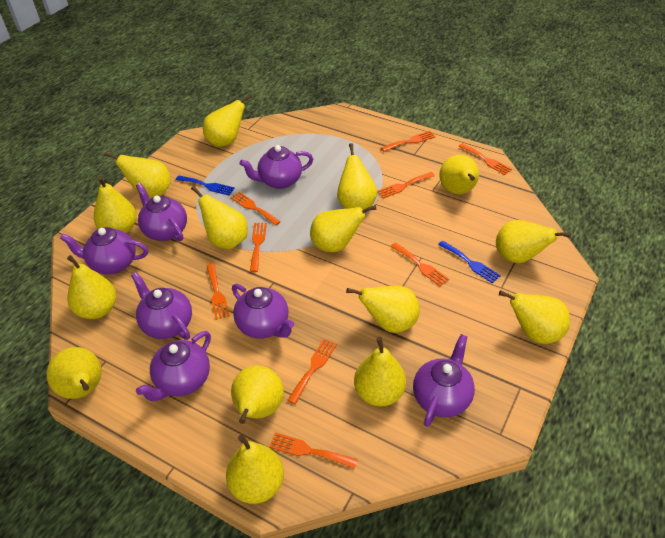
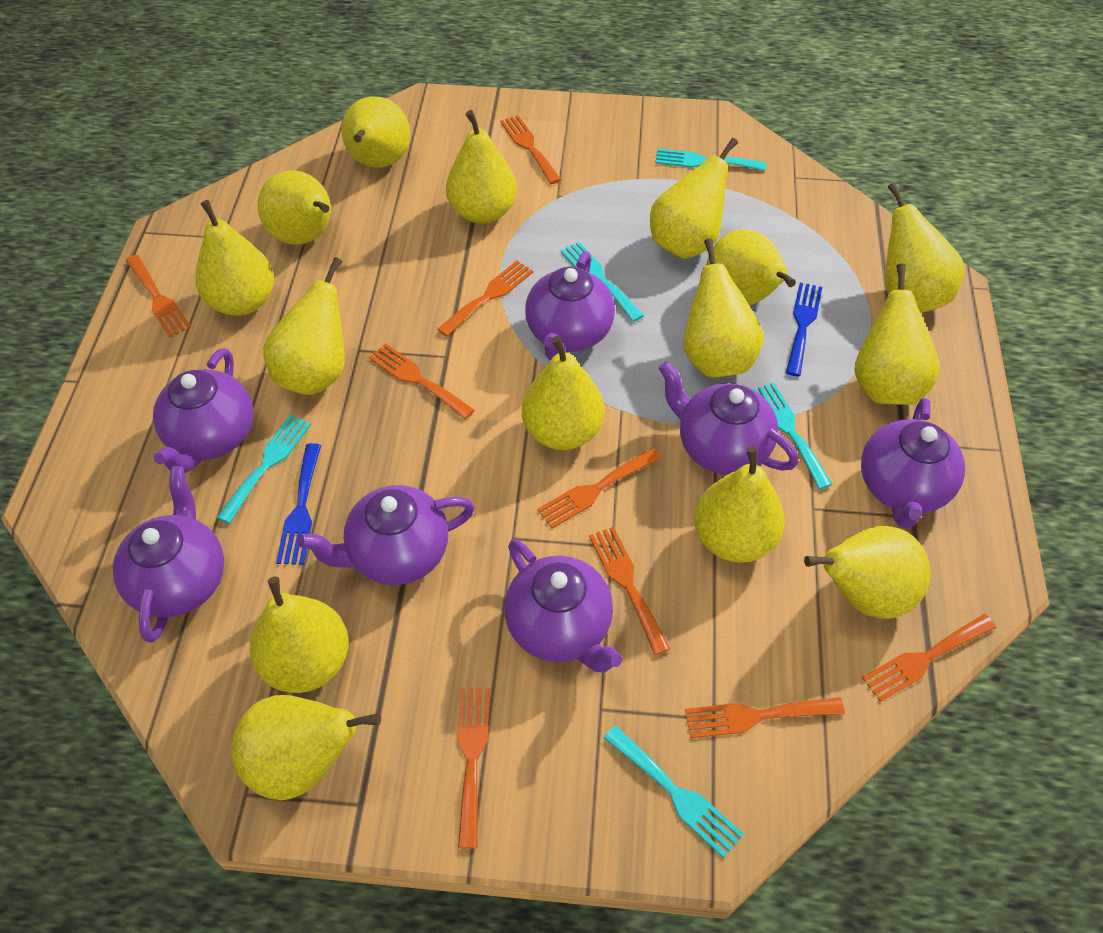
turquoise fork: 0 -> 5

